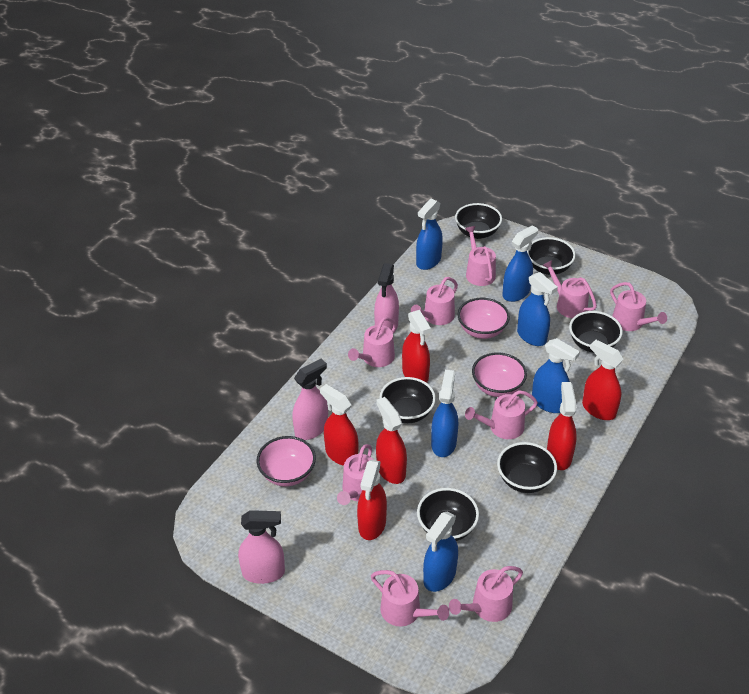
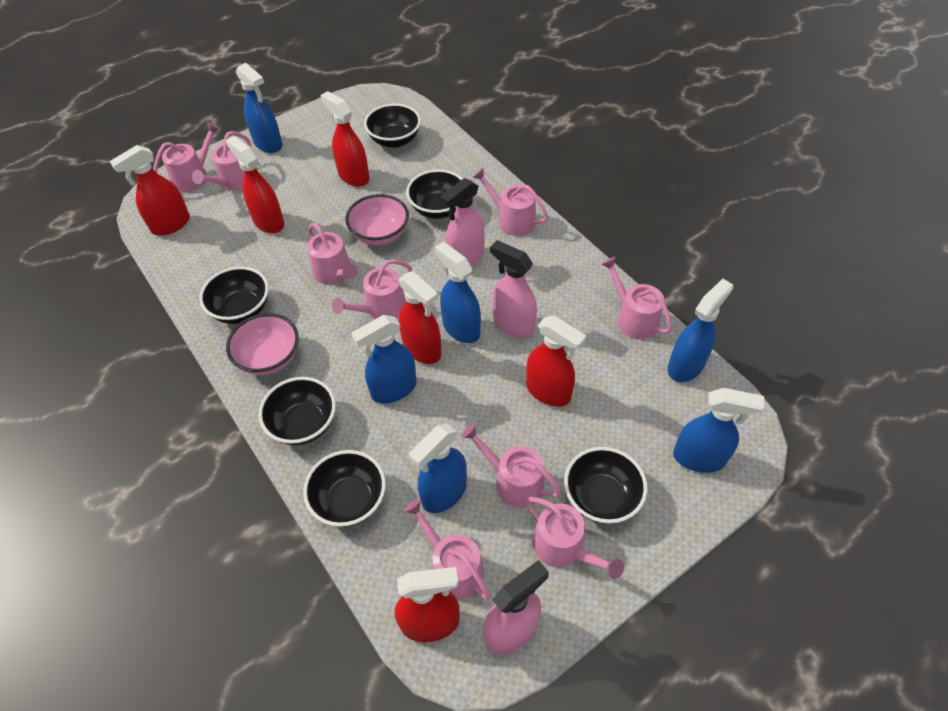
pink bowl: 3 -> 2

